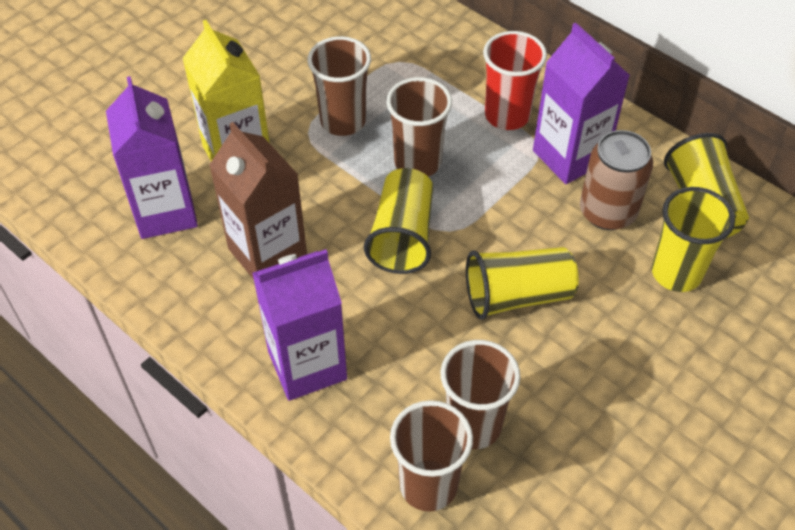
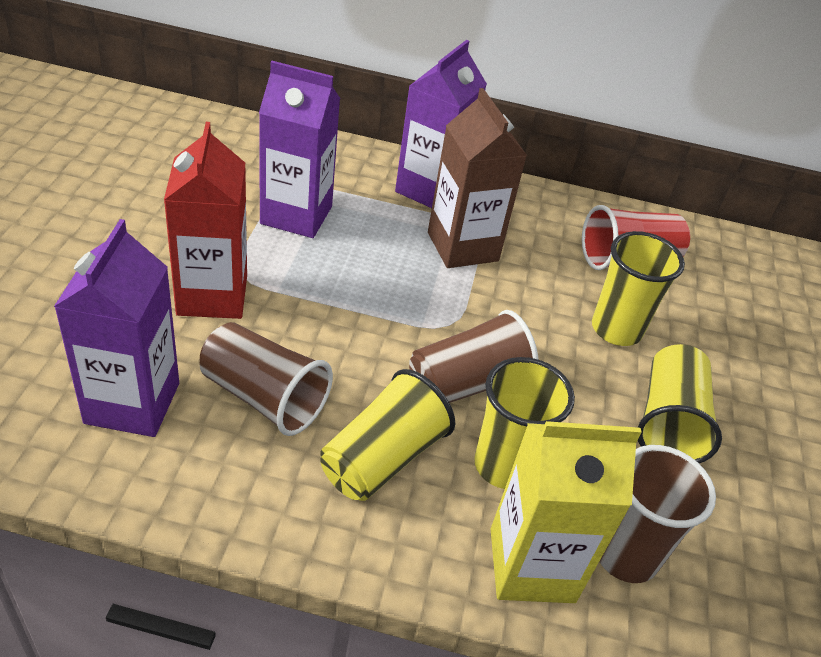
brown can: 1 -> 0
brown cup: 4 -> 3
red carton: 0 -> 1

